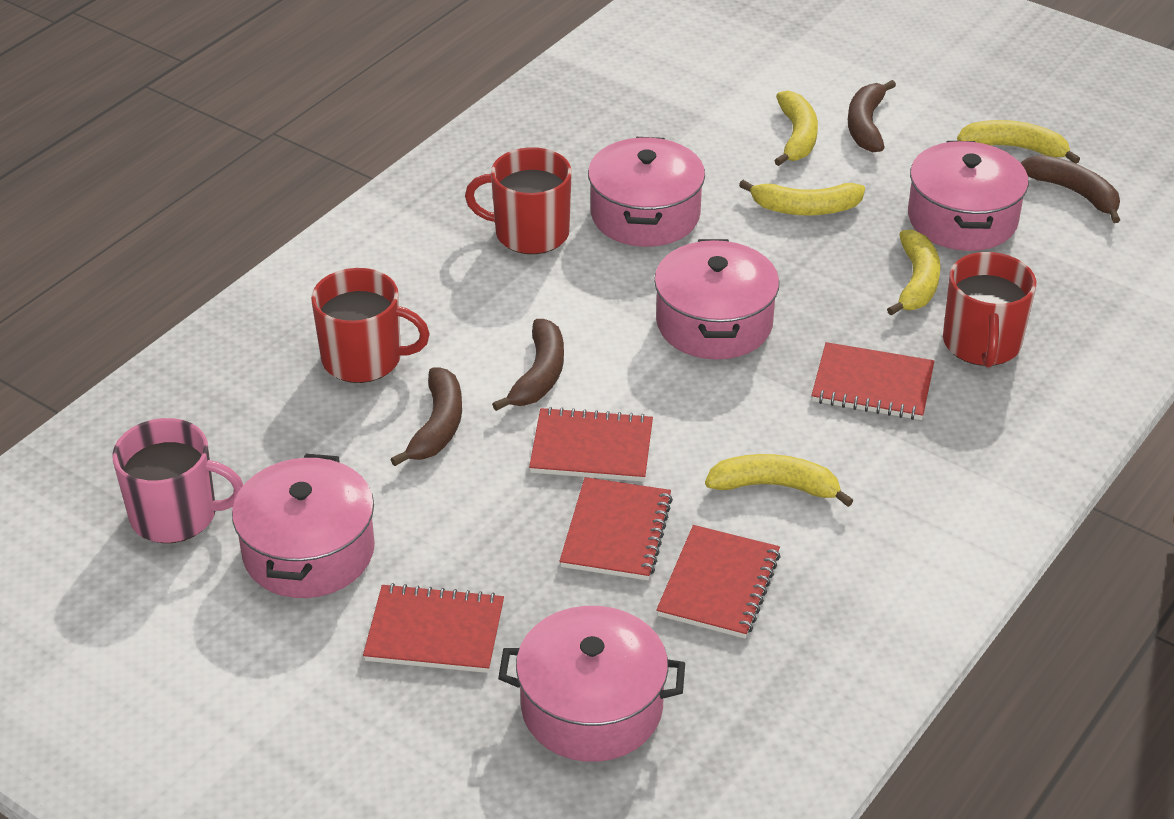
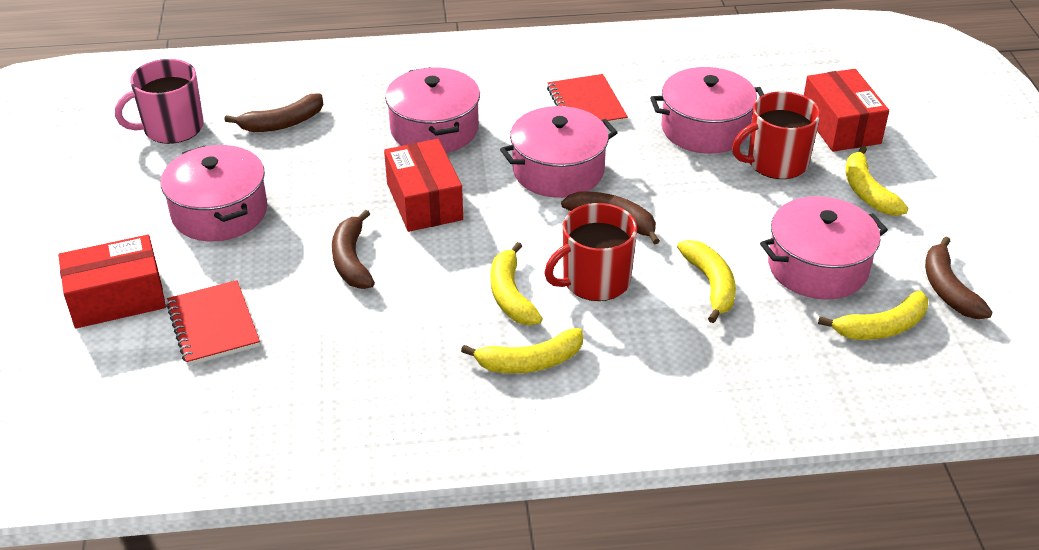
red box: 0 -> 3
red mug: 3 -> 2
red notebook: 5 -> 2

